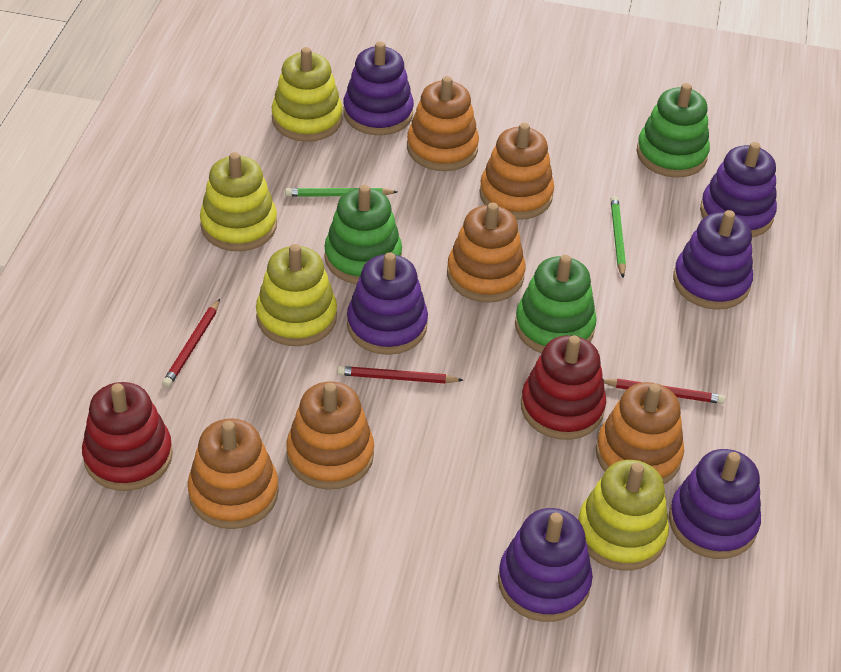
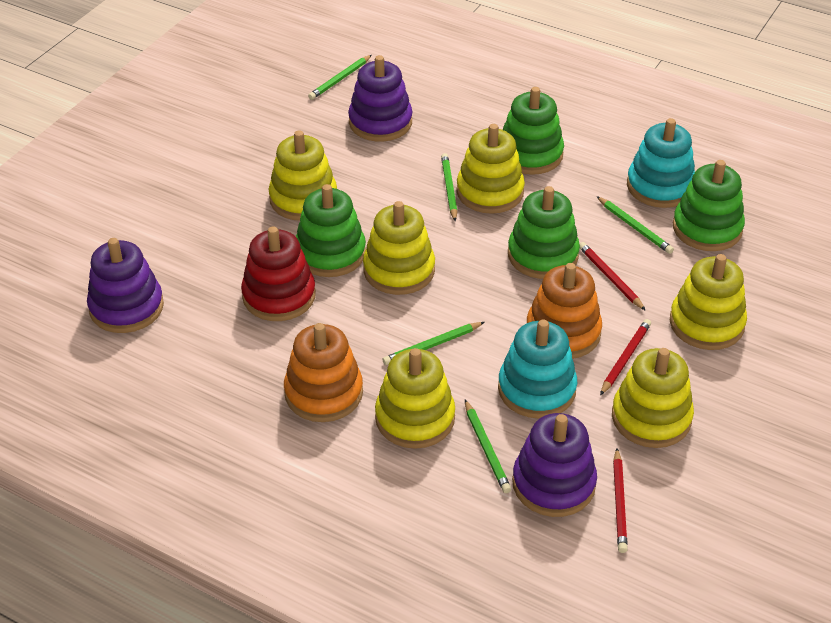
green pencil: 2 -> 5
green stacking toy: 3 -> 4
orange stacking toy: 6 -> 2
purple stacking toy: 6 -> 3
red stacking toy: 2 -> 1
turquoise stacking toy: 0 -> 2
yellow stacking toy: 4 -> 6

